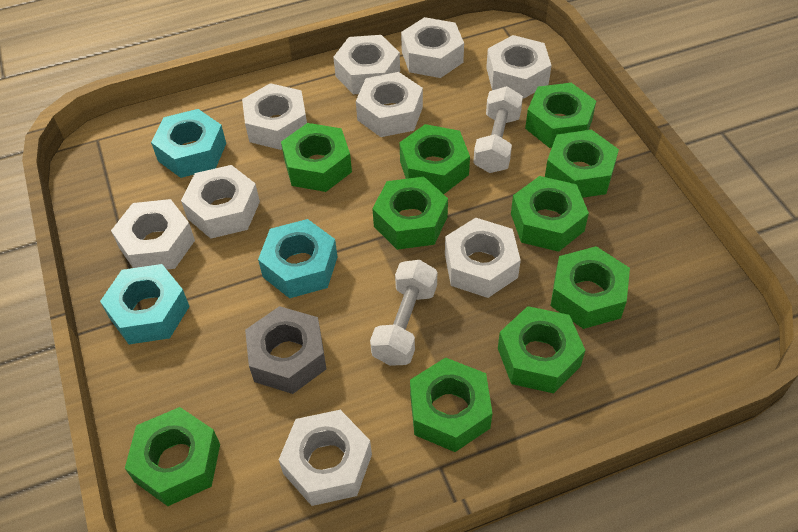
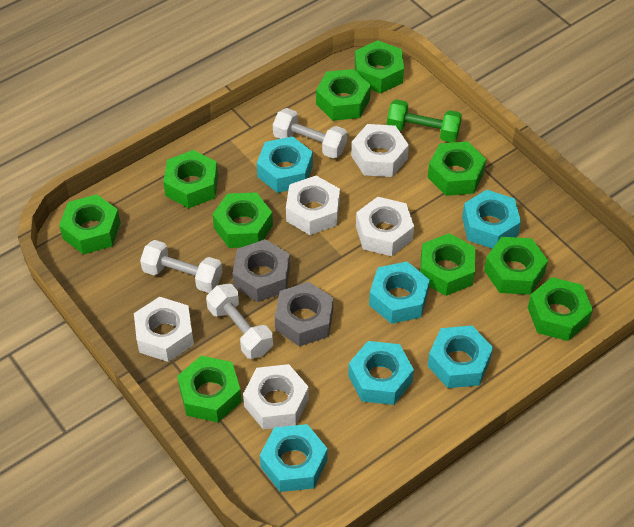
green dumbbell: 0 -> 1
grey nut: 1 -> 2
turquoise nut: 3 -> 6
white dumbbell: 2 -> 3
white nut: 9 -> 5

